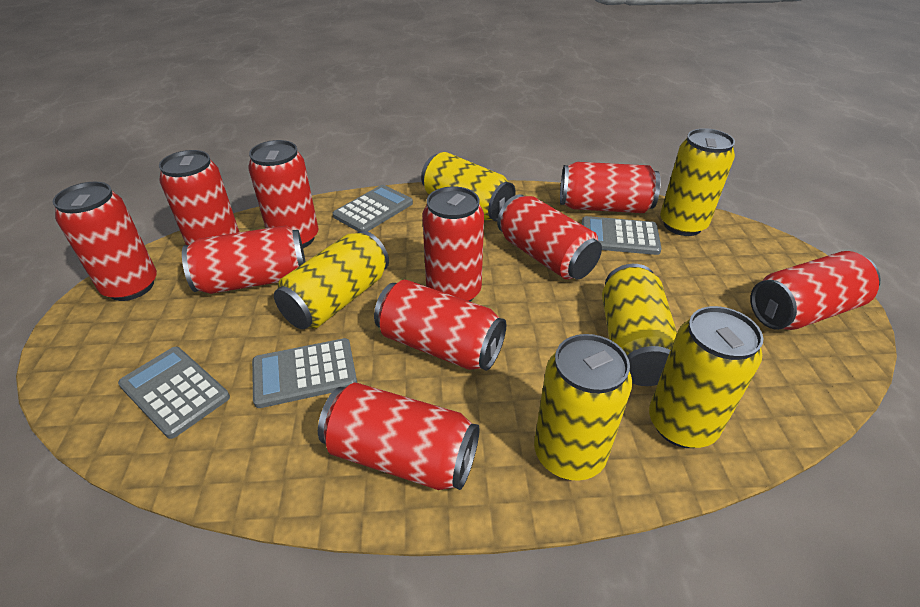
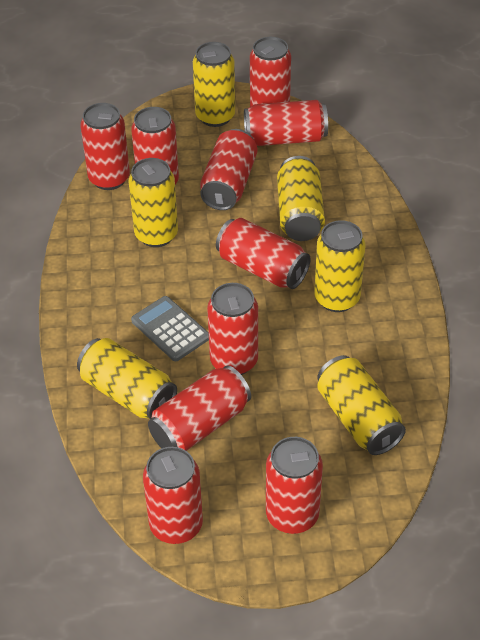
grey calculator: 4 -> 1

